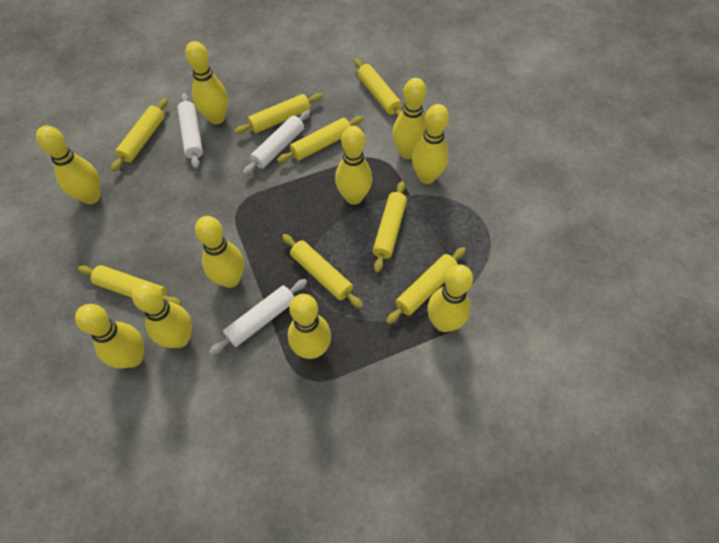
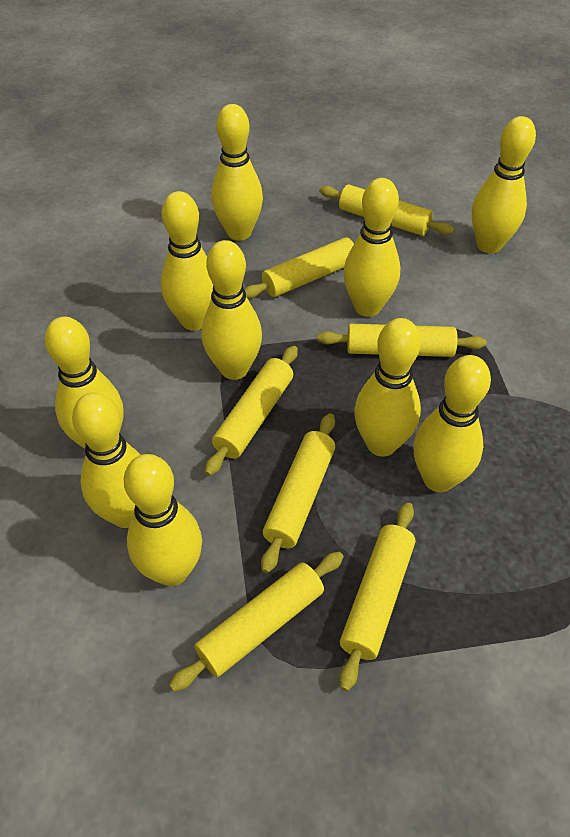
white rolling pin: 3 -> 0
yellow rolling pin: 8 -> 7

